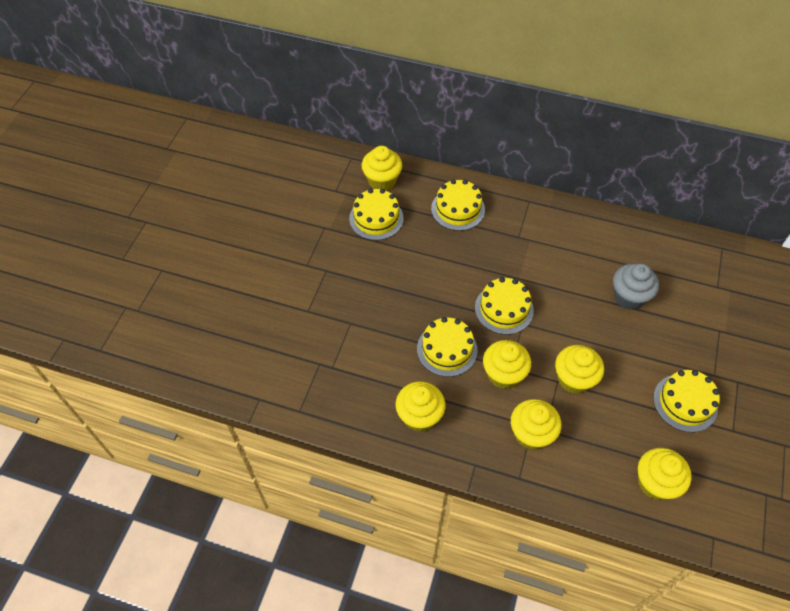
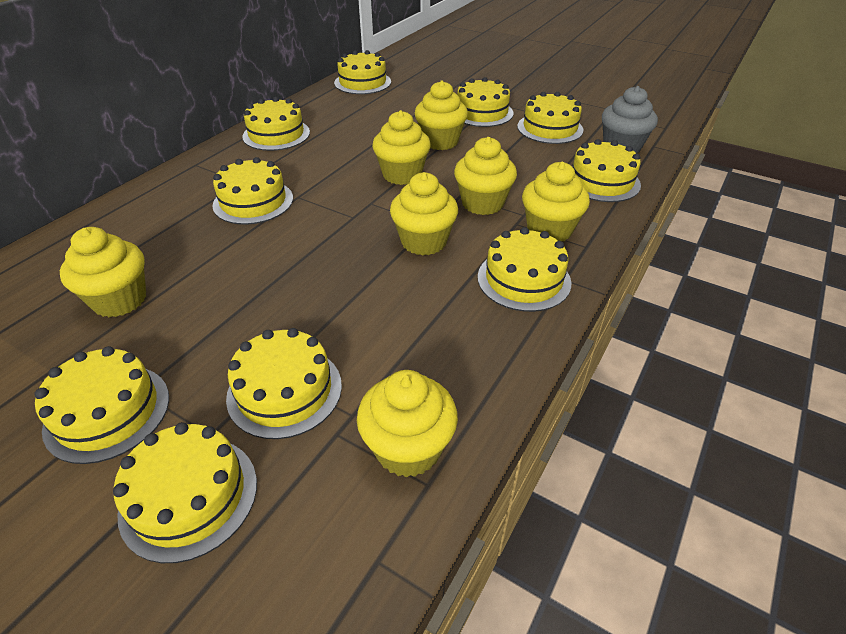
yellow cake: 5 -> 10
yellow cupcake: 6 -> 7

